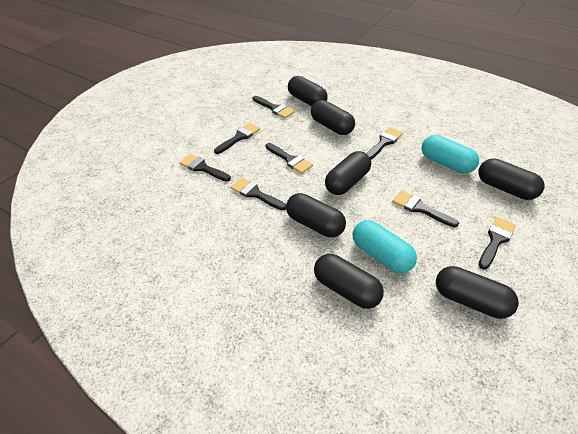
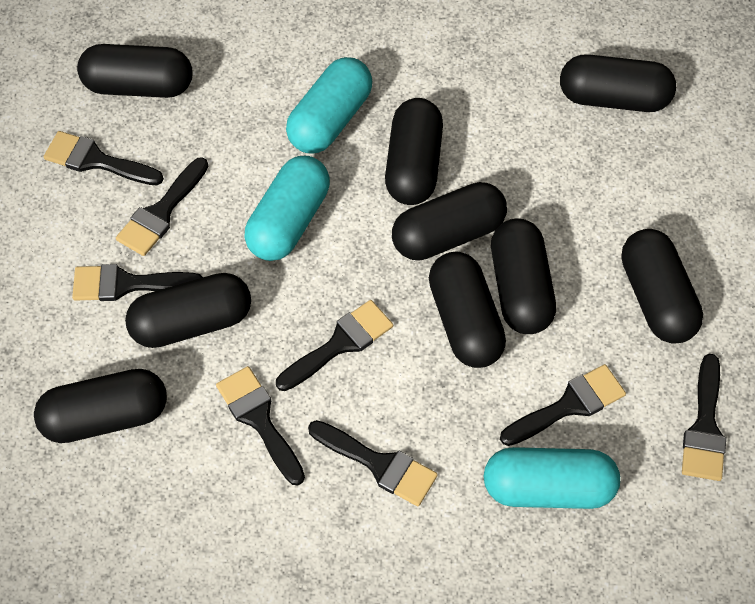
black capsule: 7 -> 9
turquoise capsule: 2 -> 3

